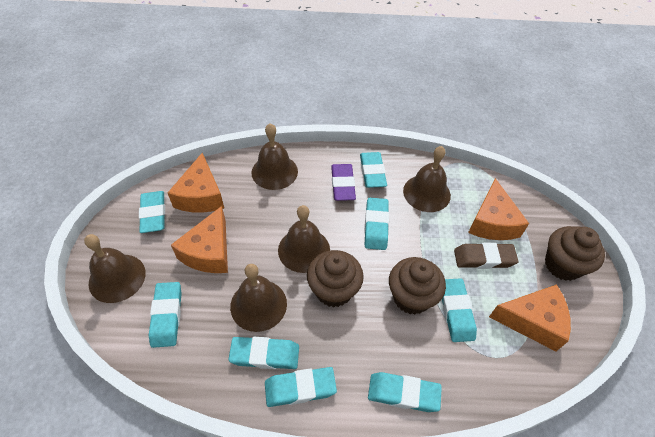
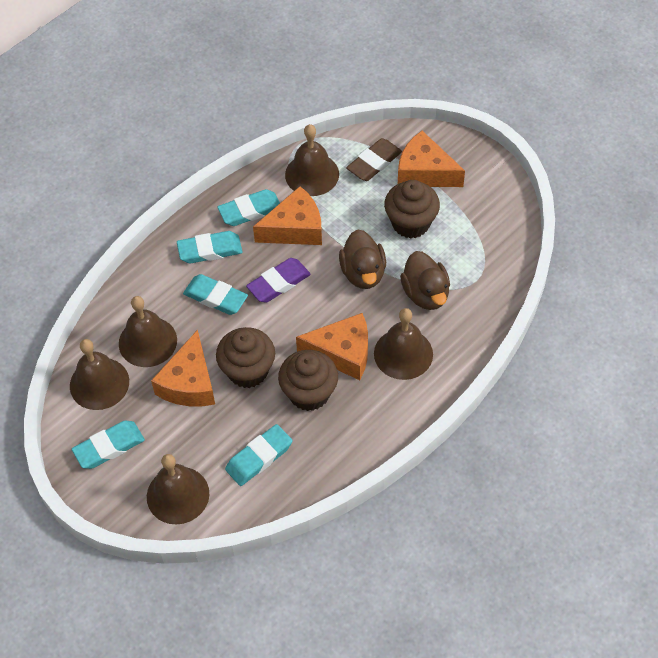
brown duck: 0 -> 2
turquoise eraser: 8 -> 5

